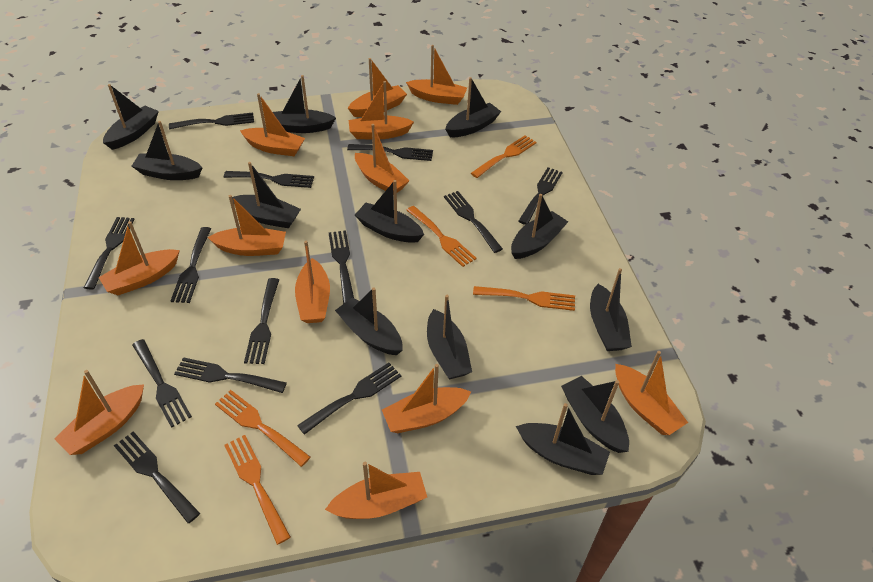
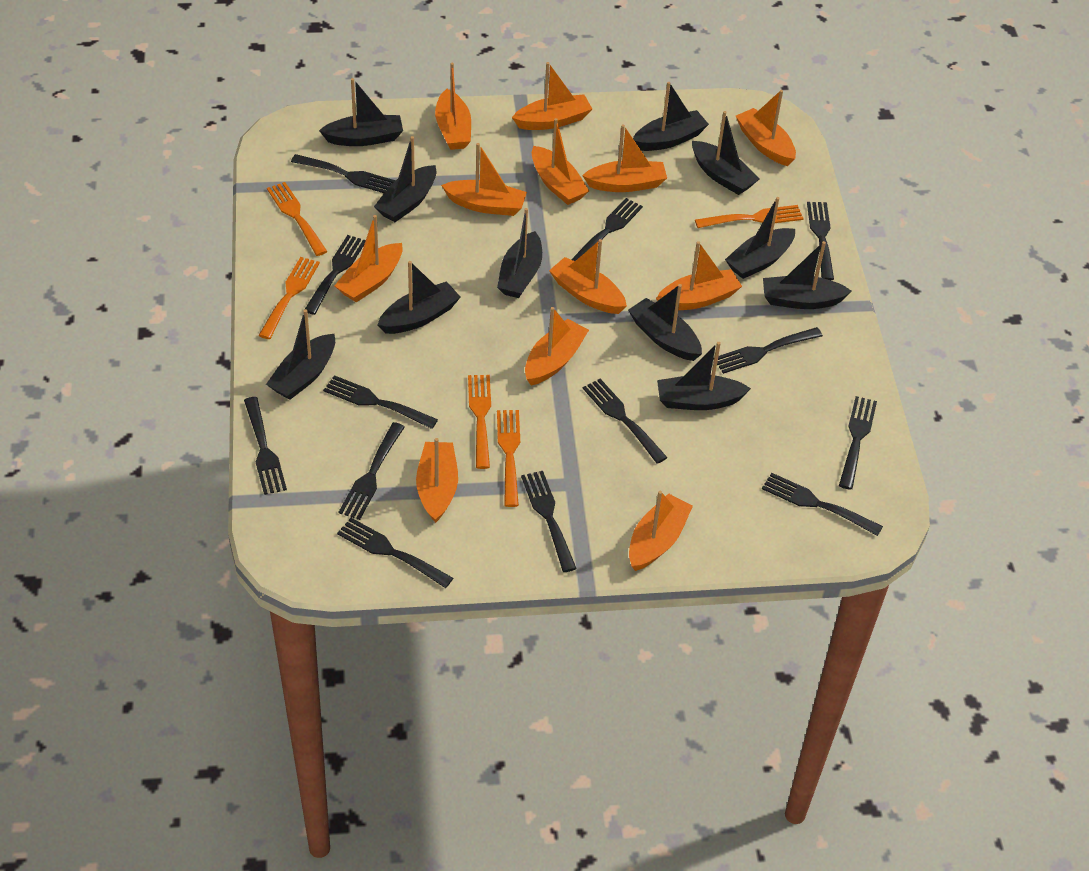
black boat: 12 -> 11

